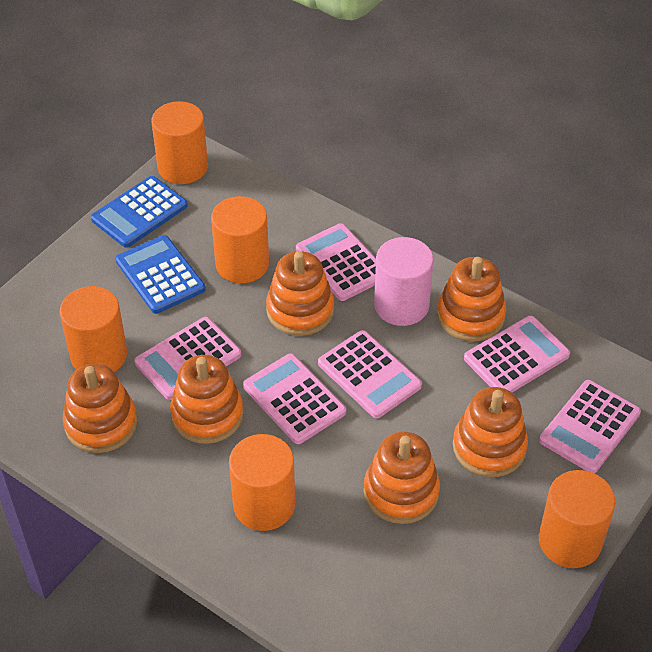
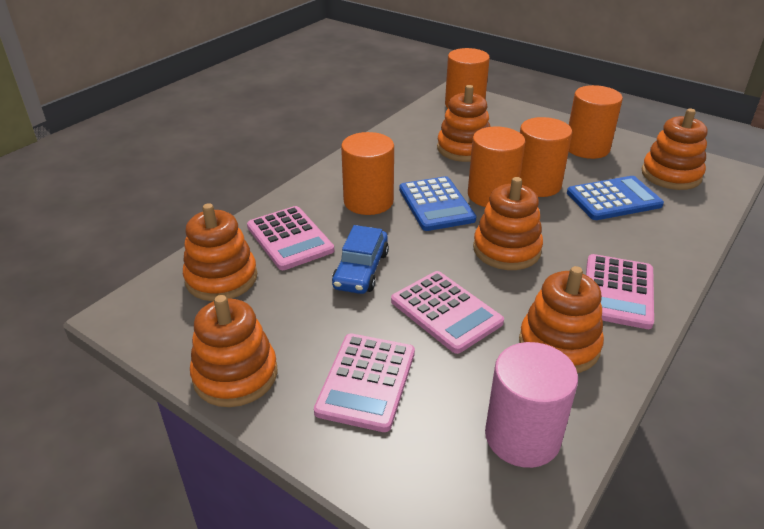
blue car: 0 -> 1
pink calculator: 6 -> 4

